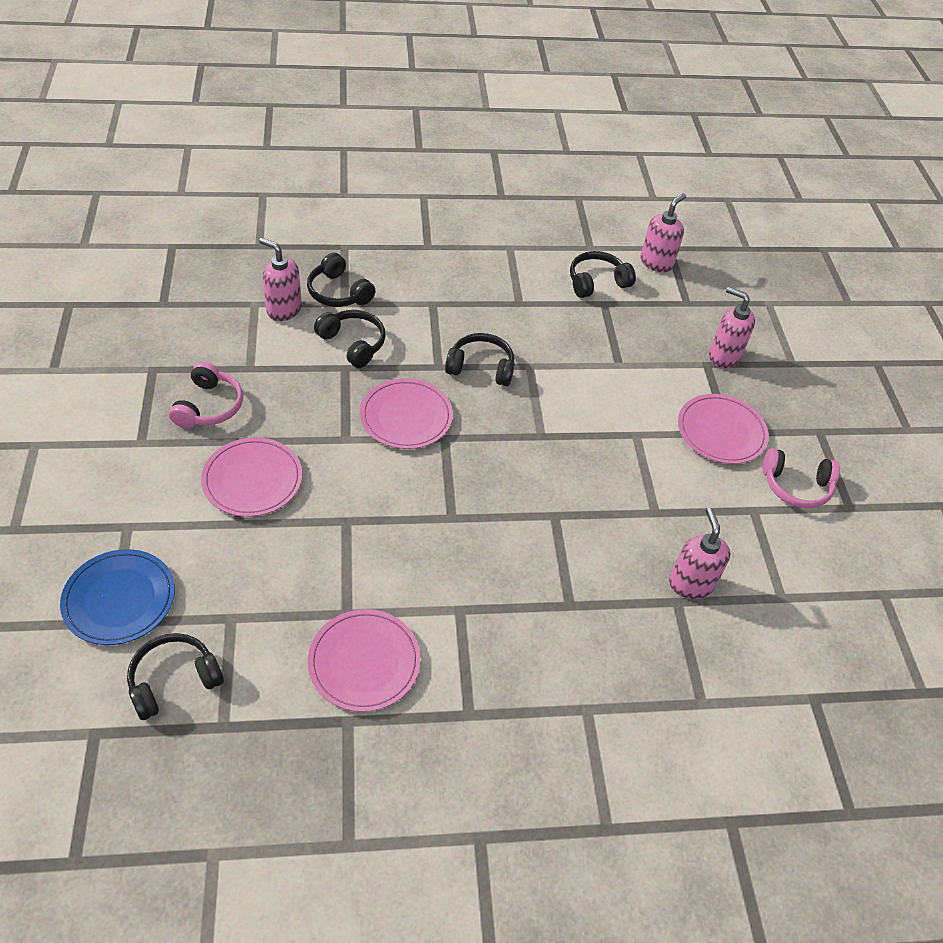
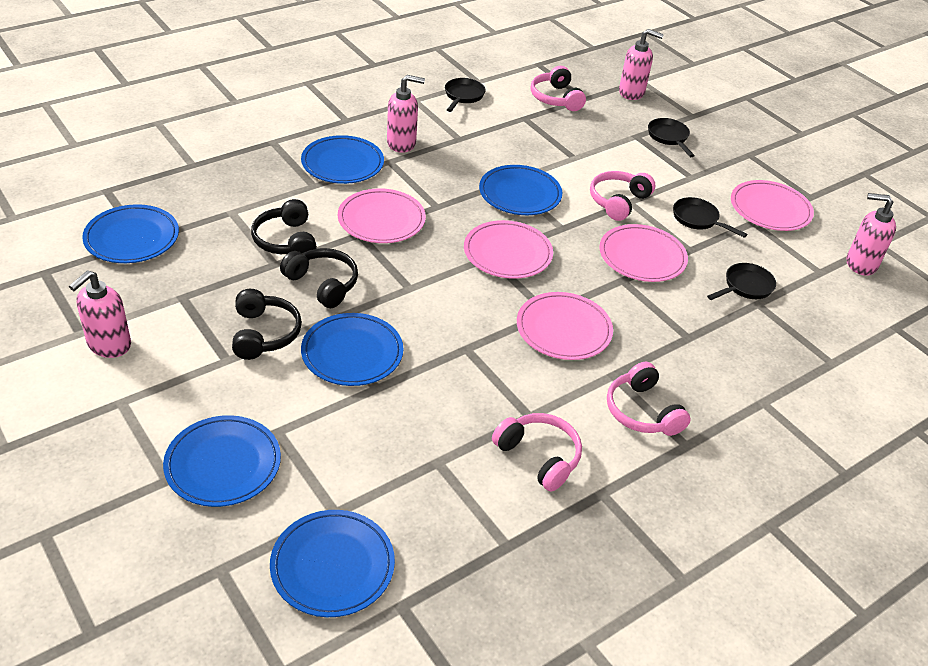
black headphones: 5 -> 3
black pan: 0 -> 4
blue plate: 1 -> 6
pink headphones: 2 -> 4
pink plate: 4 -> 5

